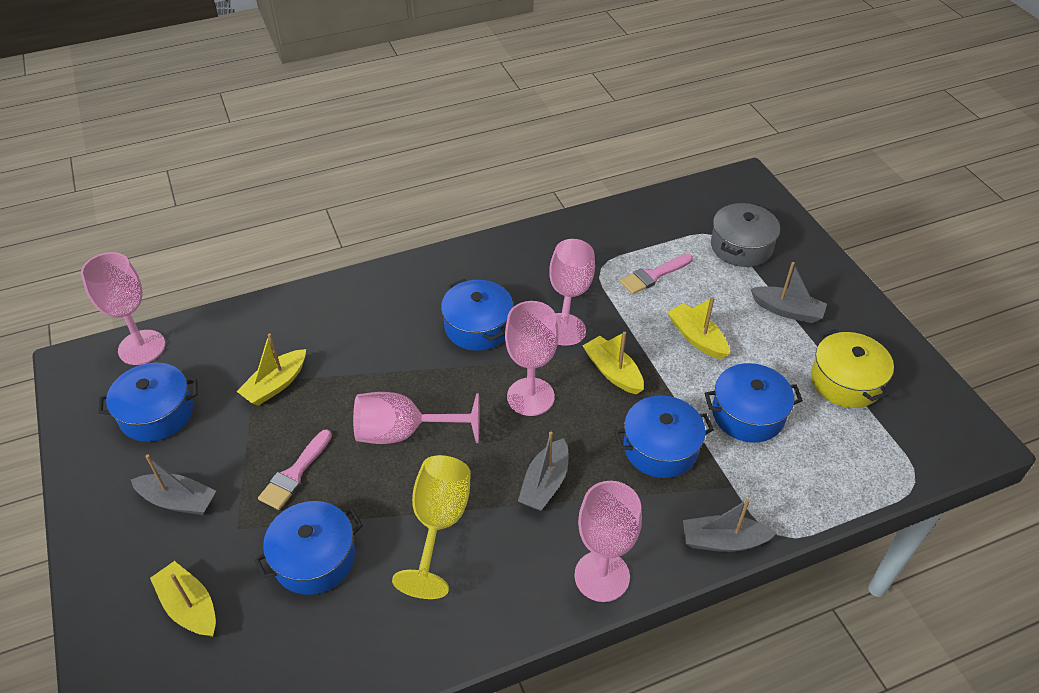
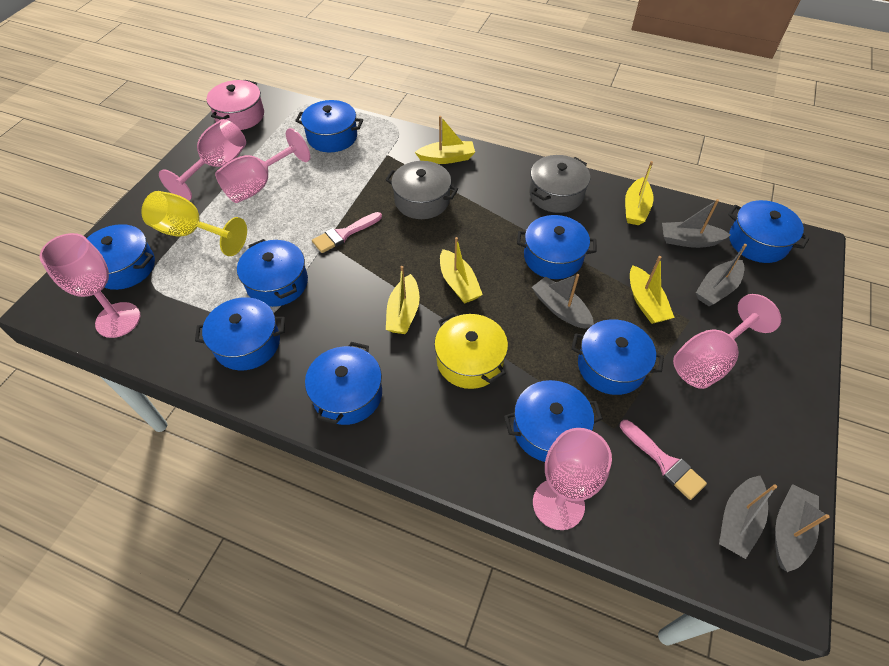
blue pot: 5 -> 9
grey boat: 4 -> 5
grey pot: 1 -> 2
pink pot: 0 -> 1
yellow boat: 4 -> 5

